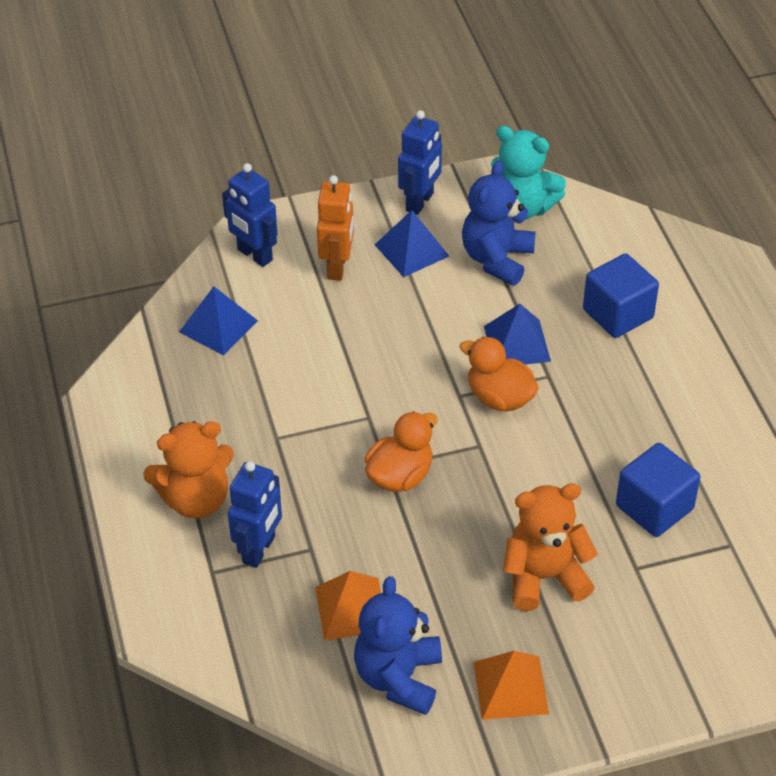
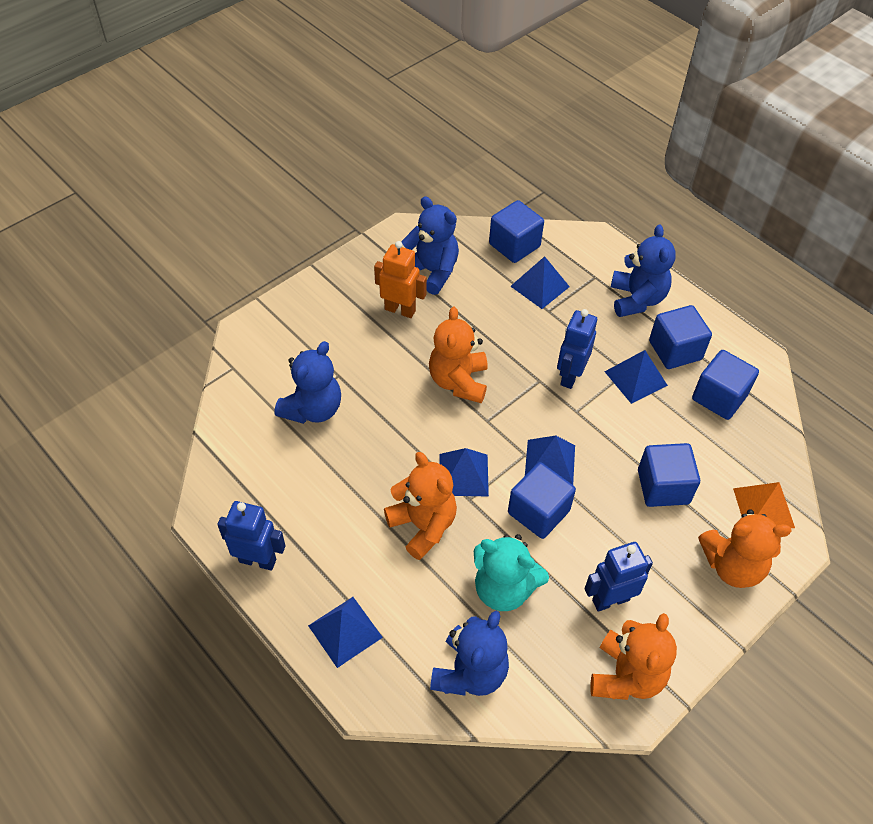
blue cube: 2 -> 5
blue pyramid: 3 -> 5
blue teddy bear: 2 -> 4
orange duck: 2 -> 0
orange pyramid: 2 -> 1
orange teddy bear: 2 -> 4

